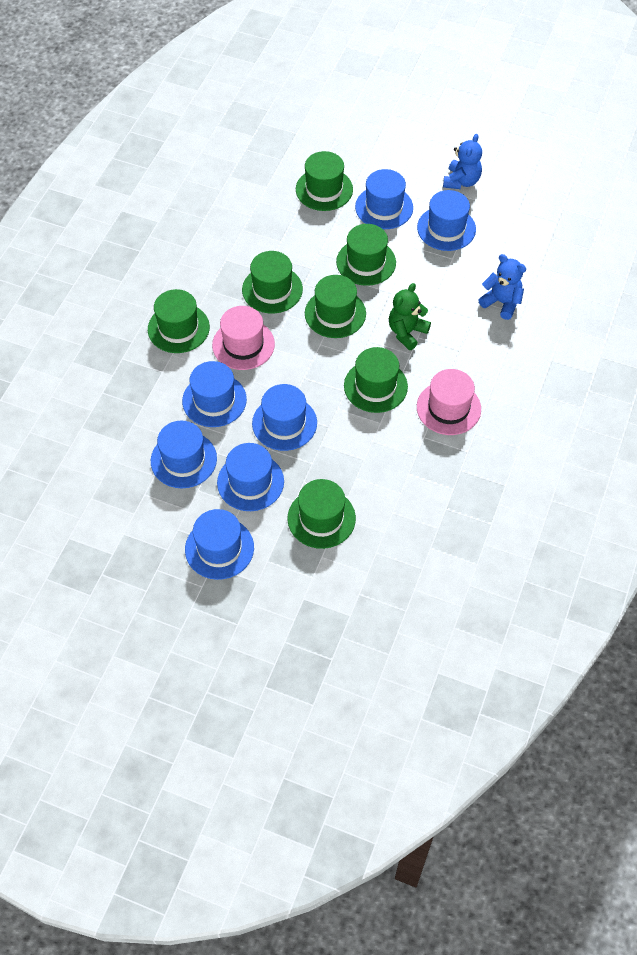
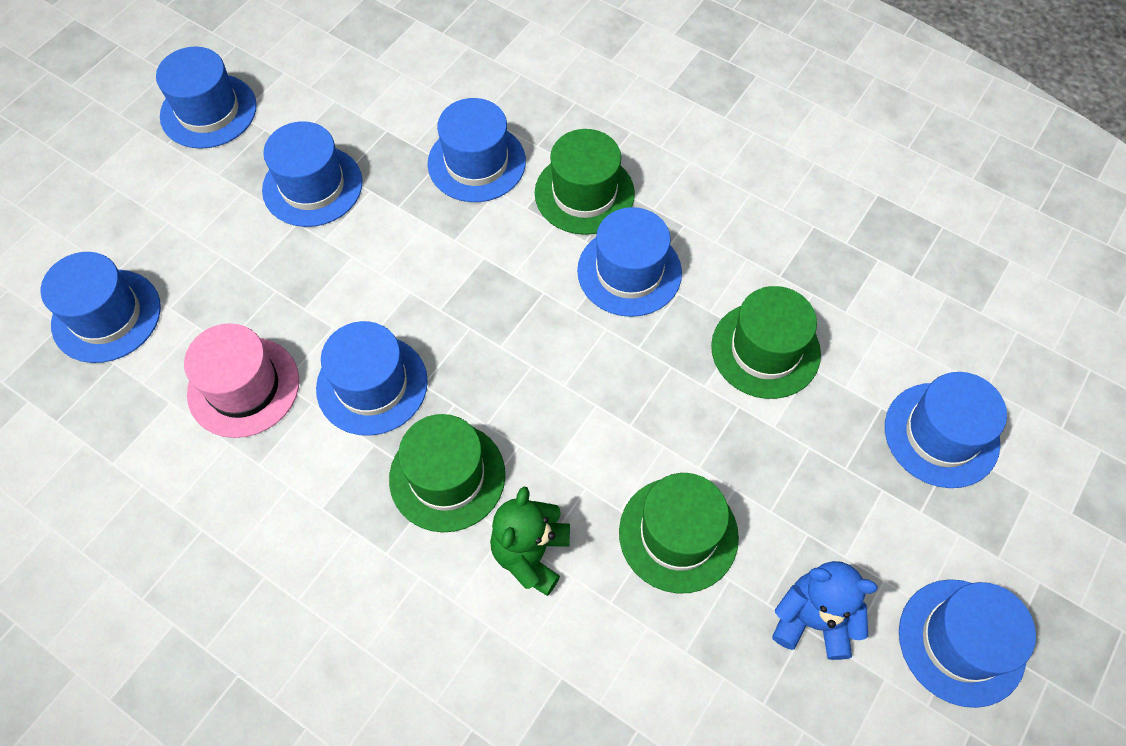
blue hat: 7 -> 8
blue teddy bear: 2 -> 1
green hat: 7 -> 4
pink hat: 2 -> 1

